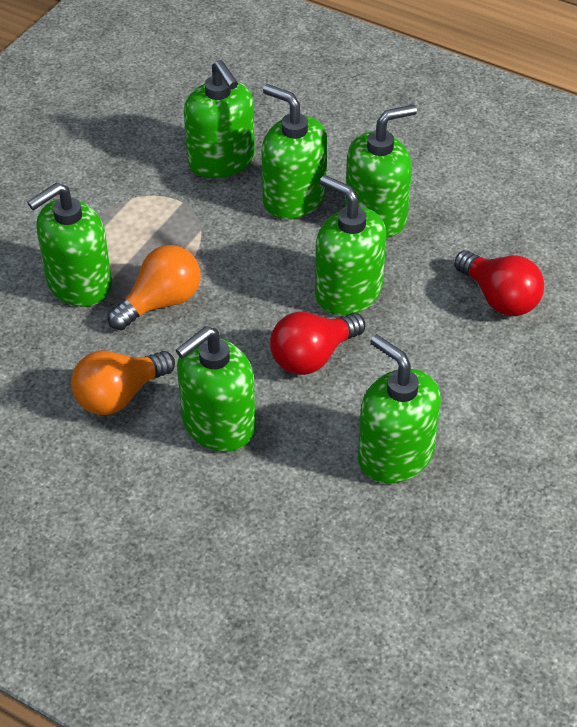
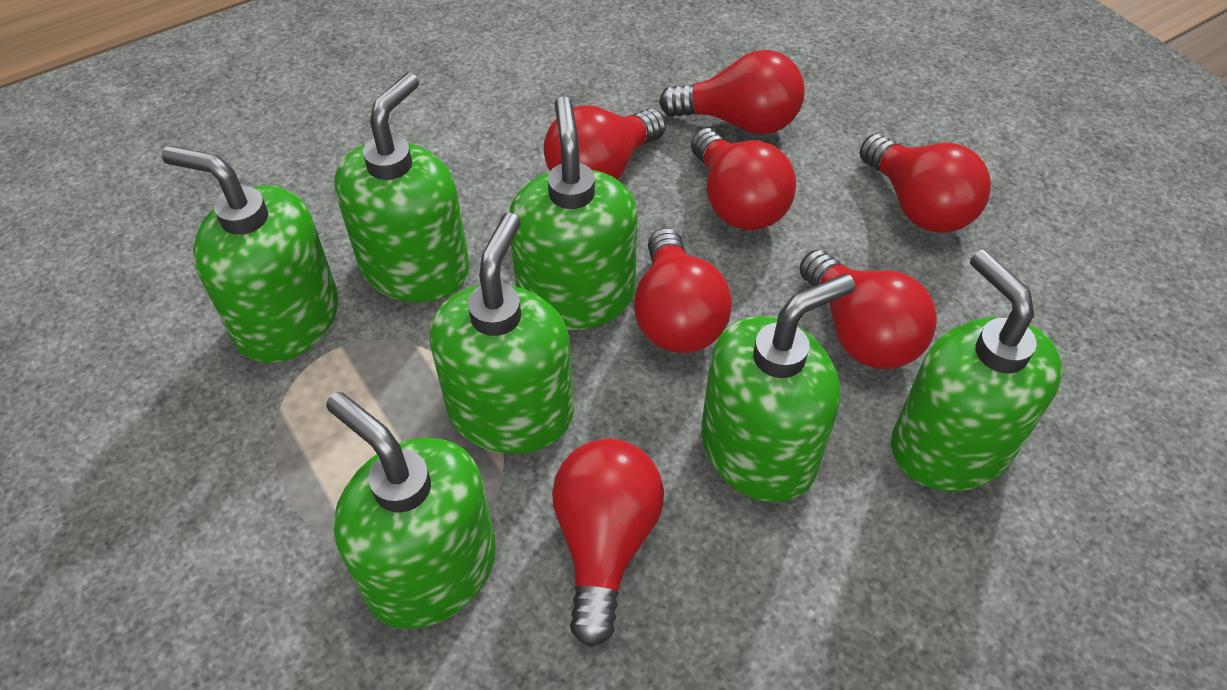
orange light bulb: 2 -> 0
red light bulb: 2 -> 7

